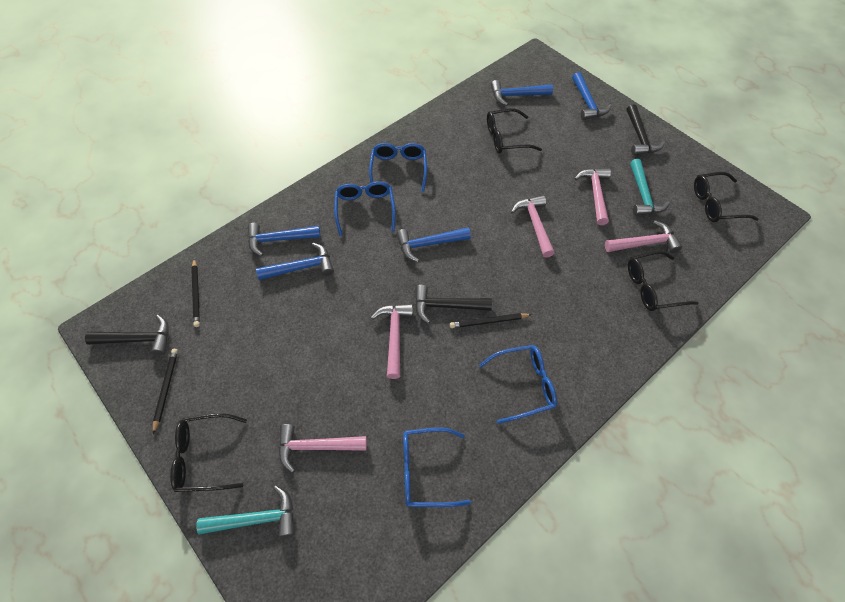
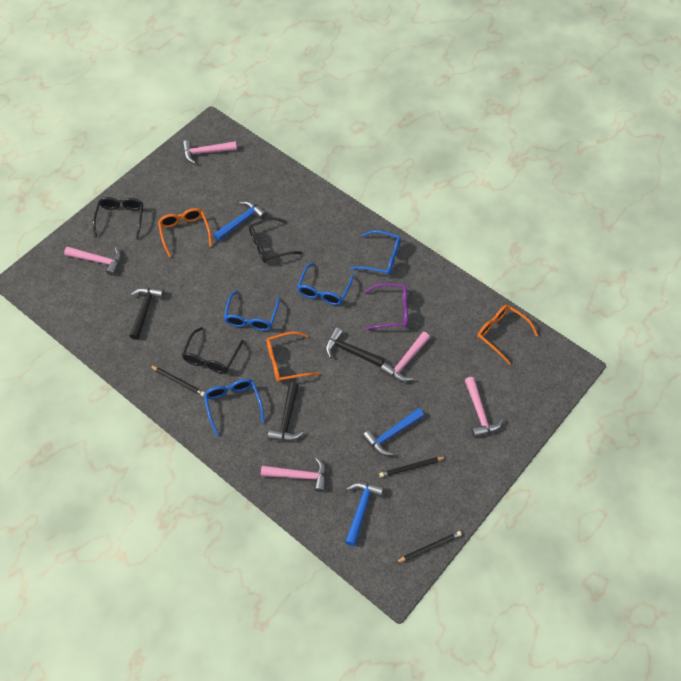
black glasses: 4 -> 3
blue hammer: 5 -> 3
orange glasses: 0 -> 3
purple glasses: 0 -> 1
turquoise hammer: 2 -> 0

